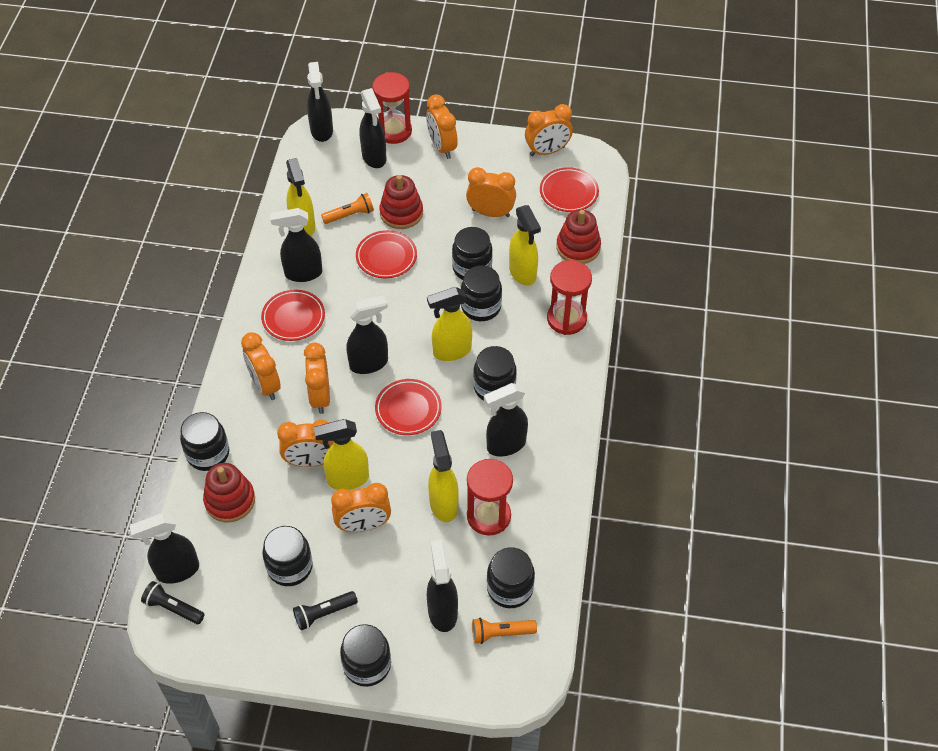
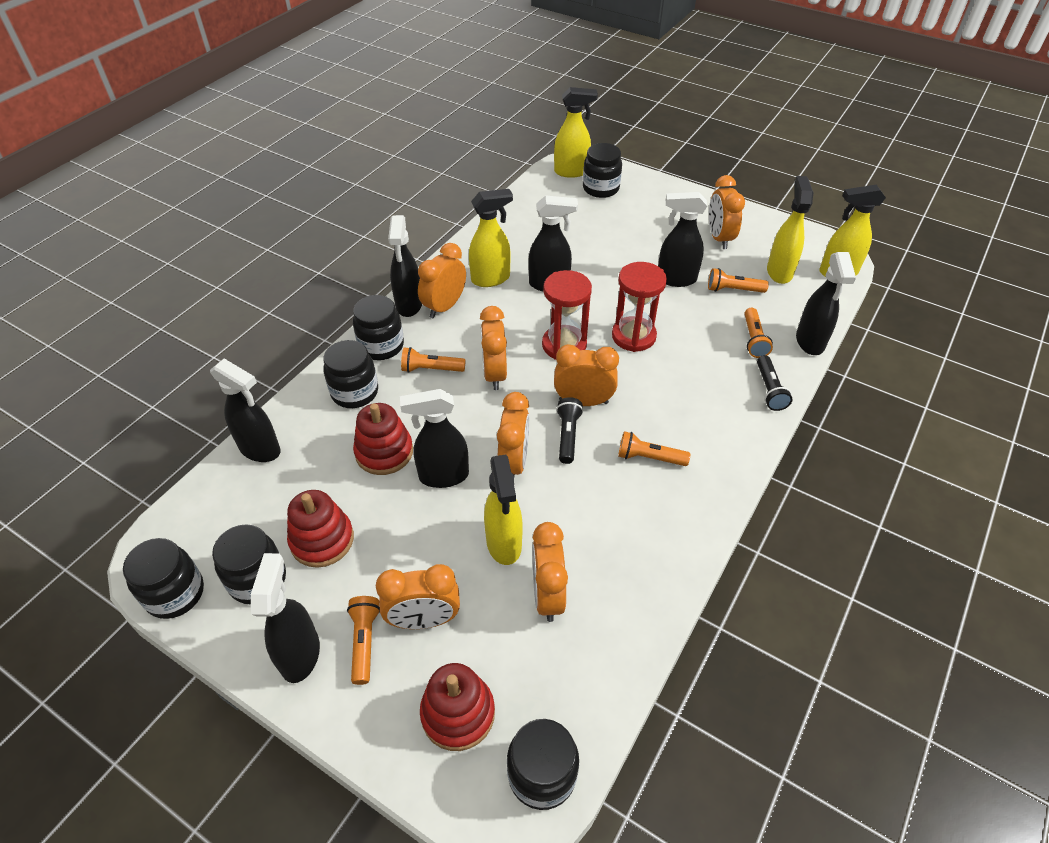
black jar: 7 -> 6
orange flashlight: 2 -> 5
red hourglass: 3 -> 2
red plate: 4 -> 0

